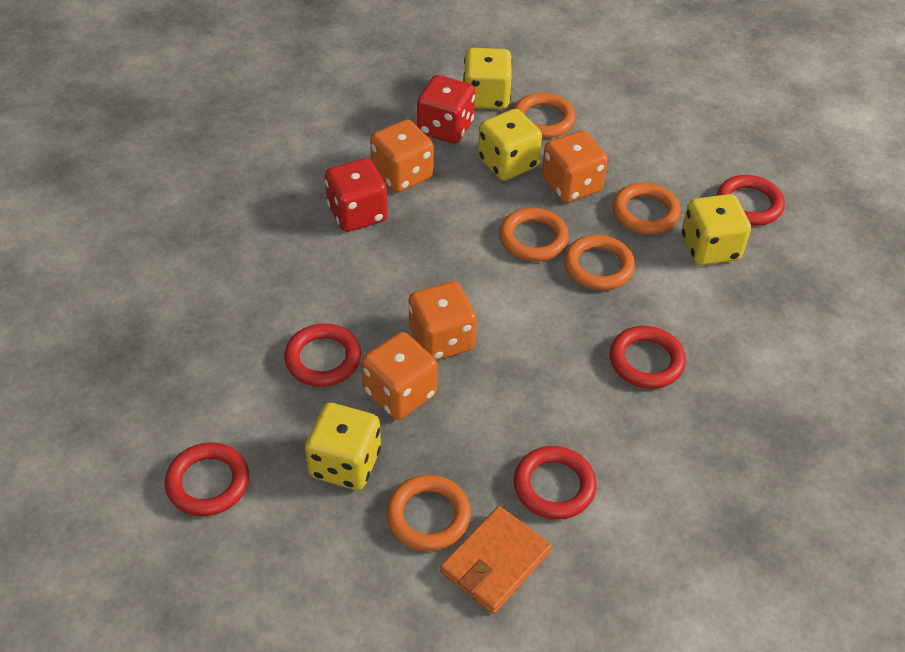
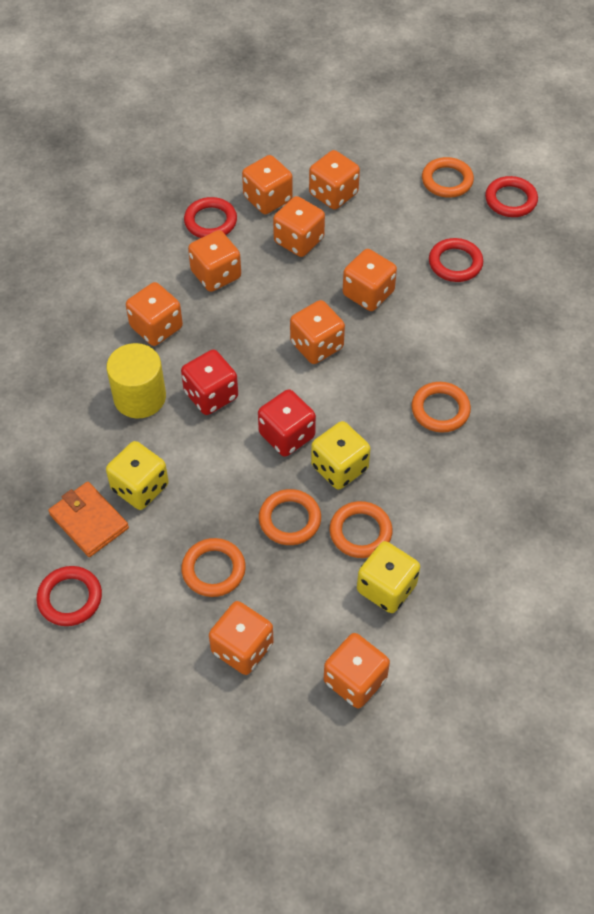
orange dice: 4 -> 9
red ring: 5 -> 4
yellow cylinder: 0 -> 1
yellow dice: 4 -> 3

